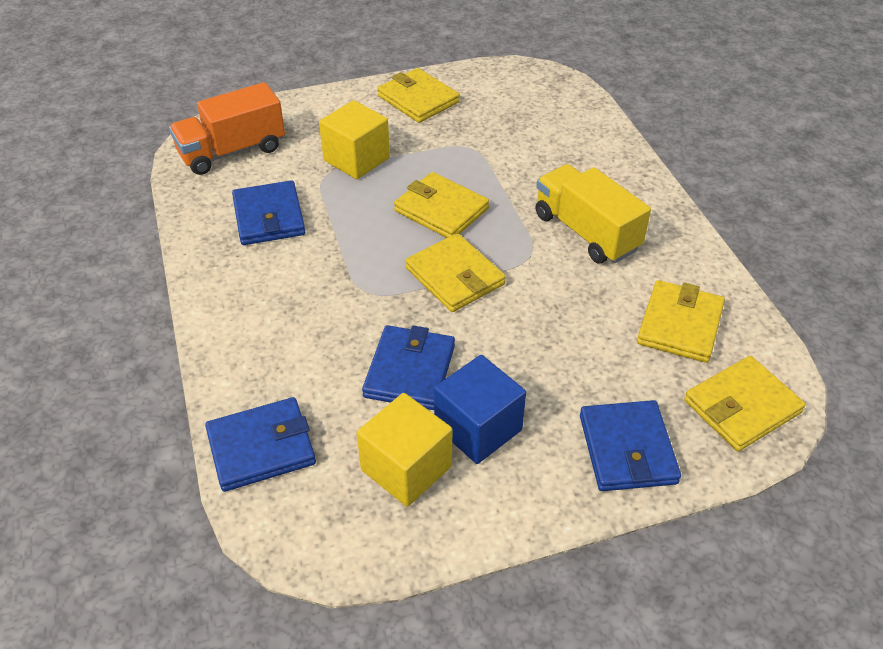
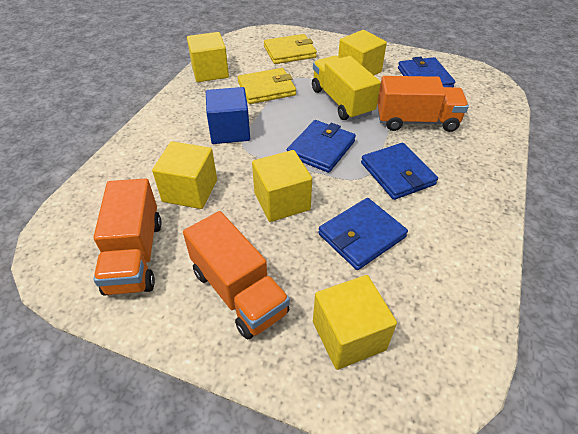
orange truck: 1 -> 3
yellow cube: 2 -> 5
yellow wallet: 5 -> 2

